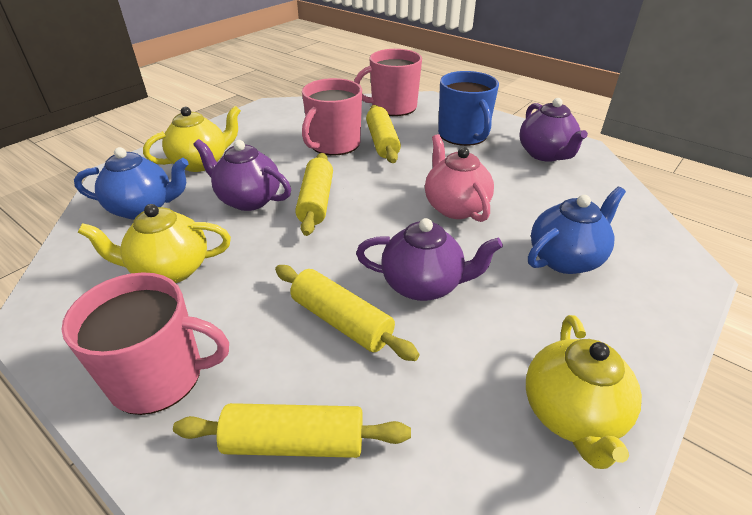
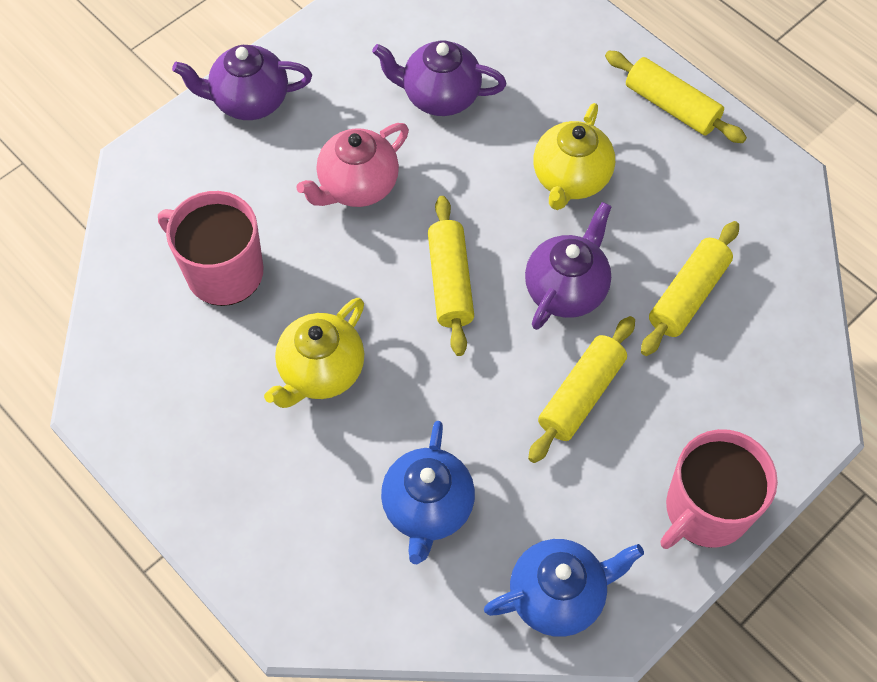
blue mug: 1 -> 0
pink mug: 3 -> 2
yellow teapot: 3 -> 2

